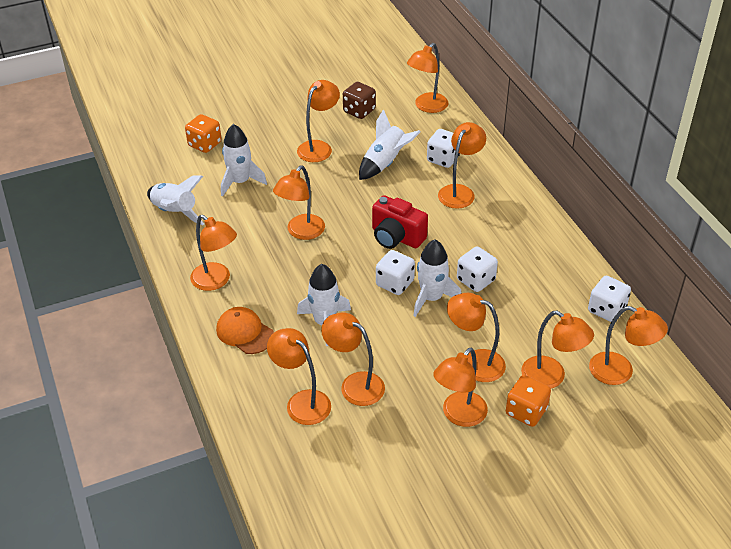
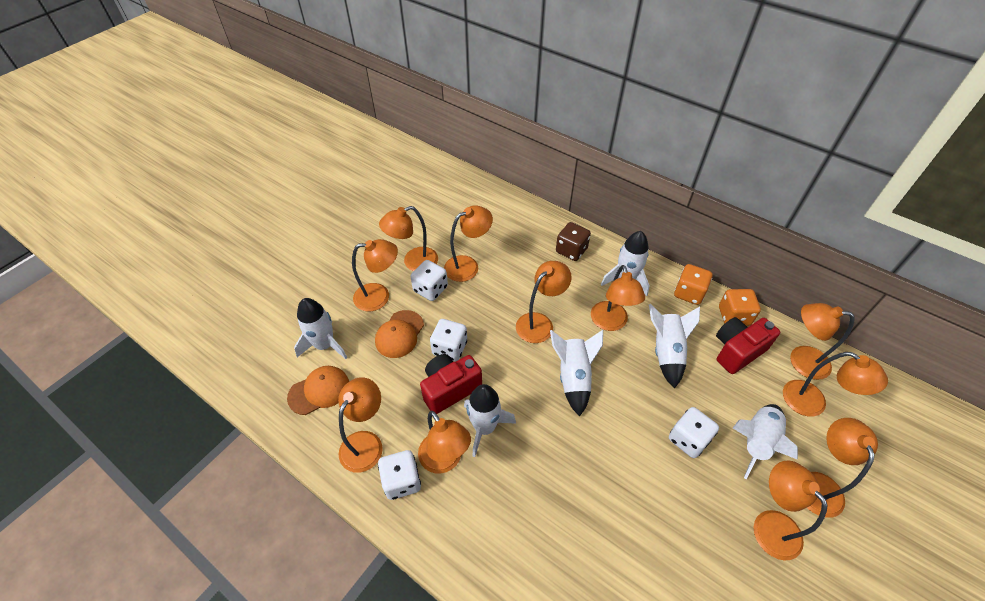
orange cap: 1 -> 2
red camera: 1 -> 2
white rocket: 5 -> 6

